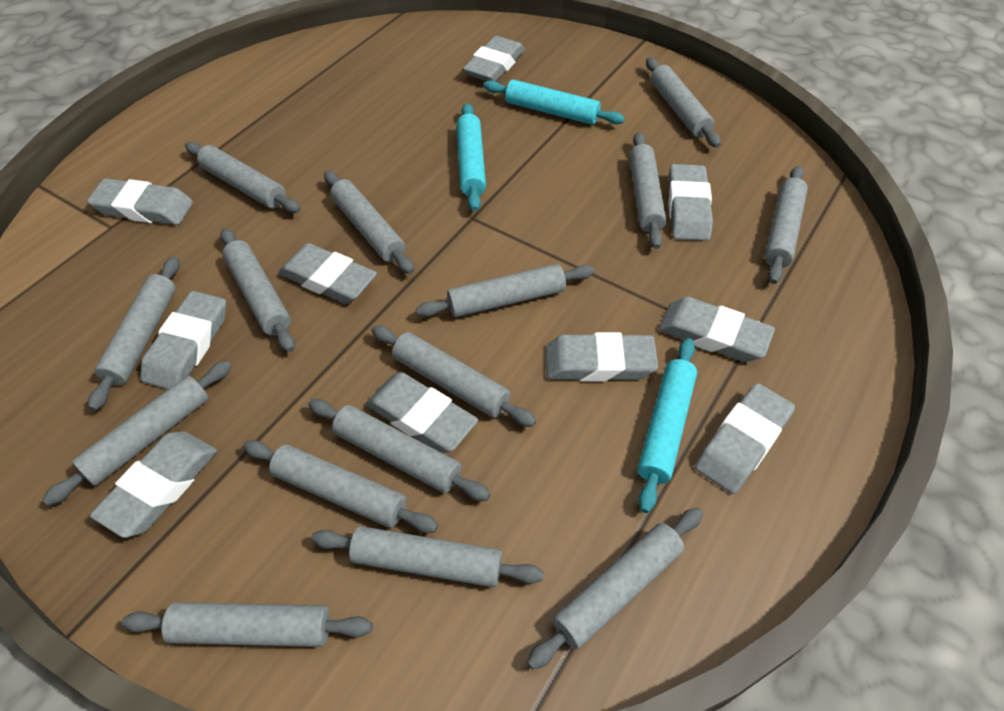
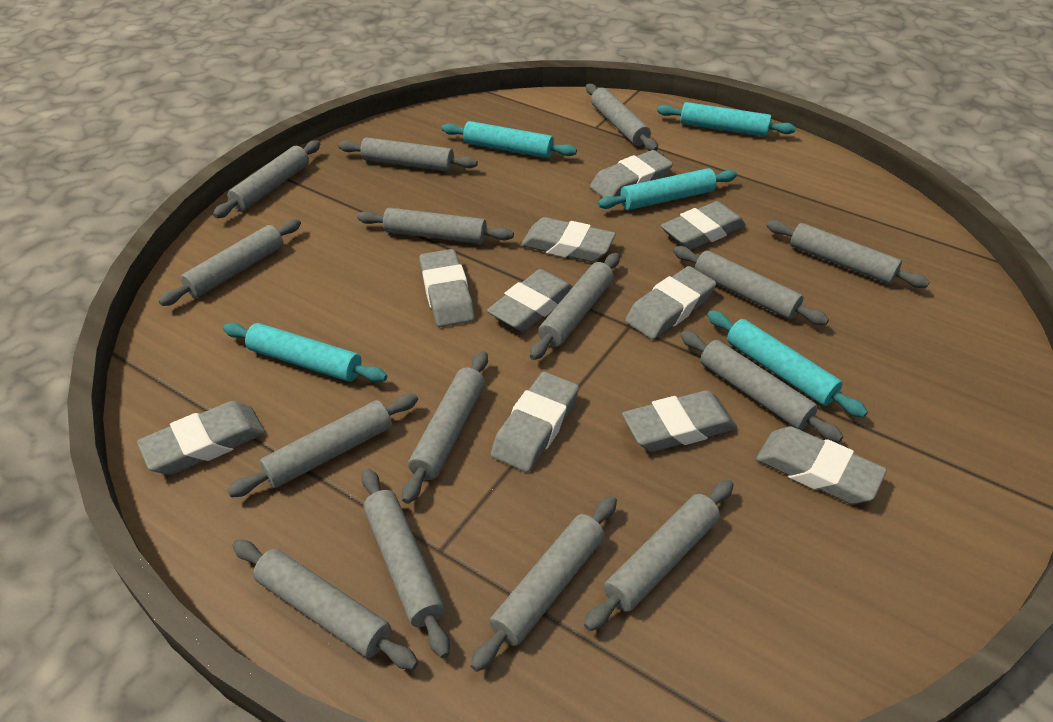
turquoise rolling pin: 3 -> 5

